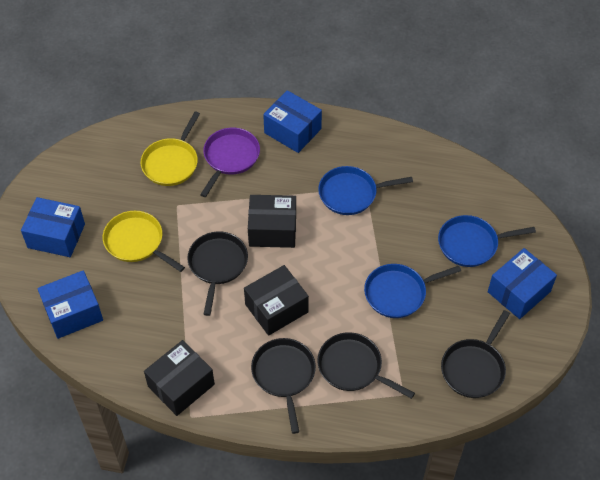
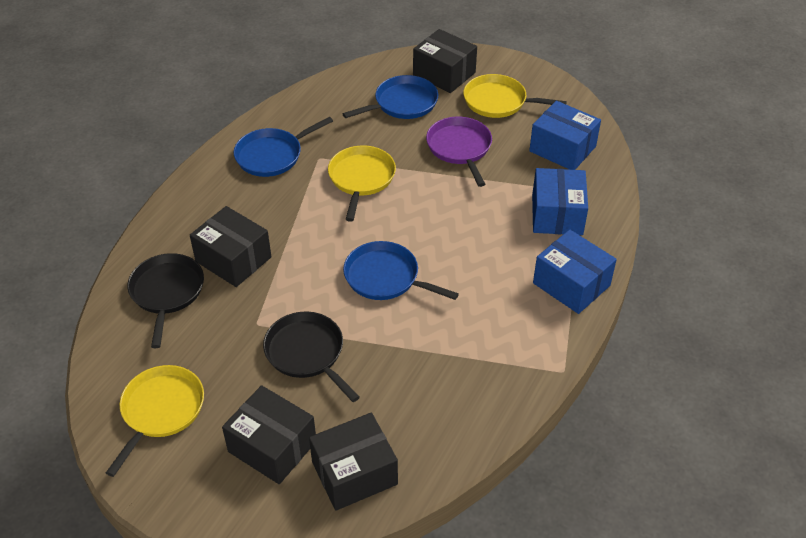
black box: 3 -> 4
black pan: 4 -> 2
blue box: 4 -> 3
yellow pan: 2 -> 3

